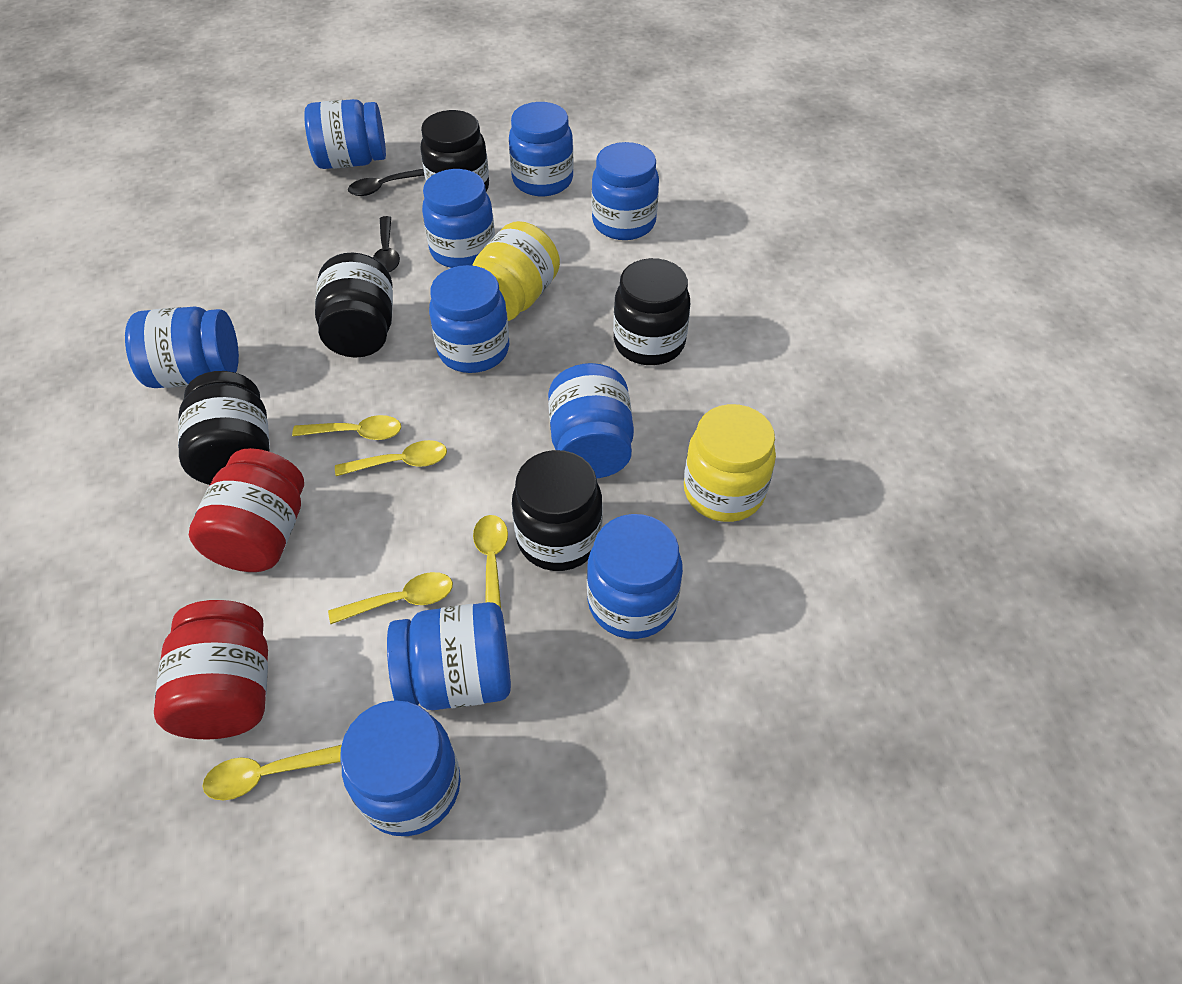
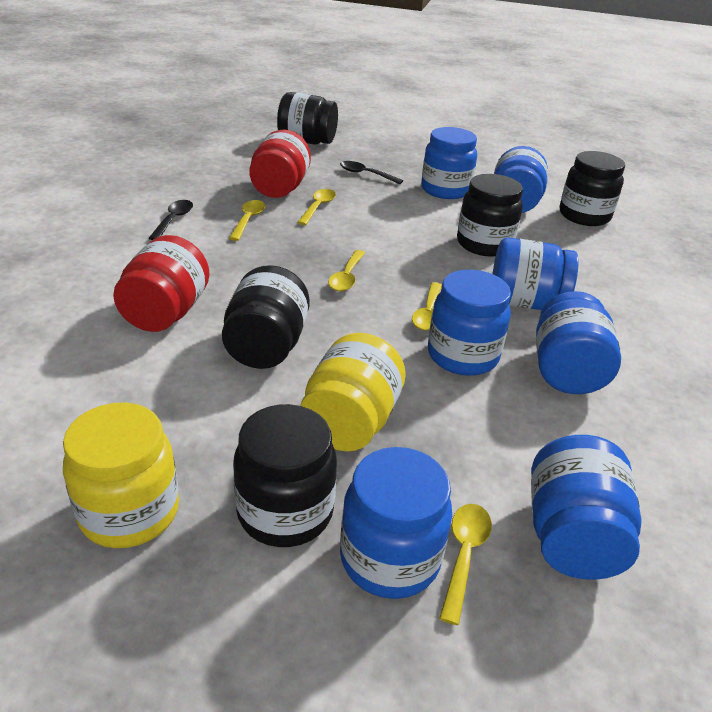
blue jar: 10 -> 7

